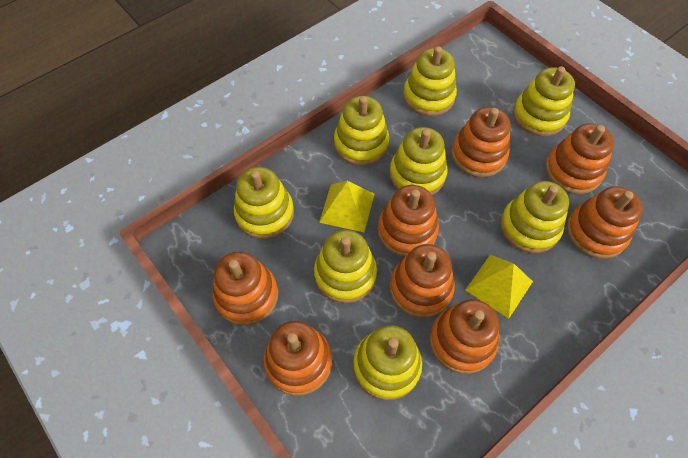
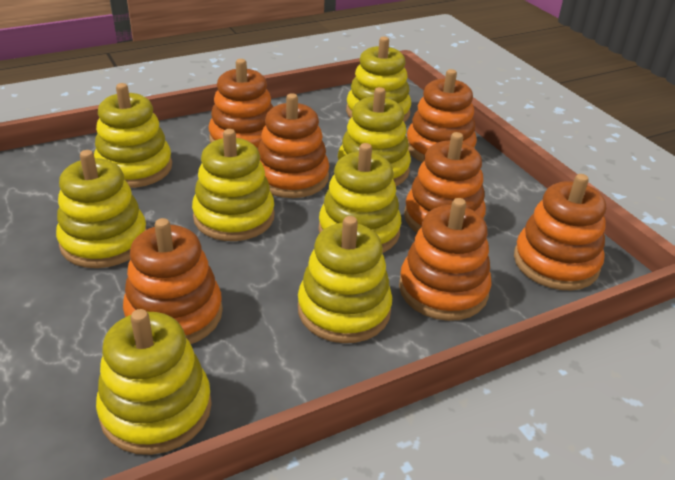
orange stacking toy: 8 -> 7
yellow pyramid: 2 -> 0

